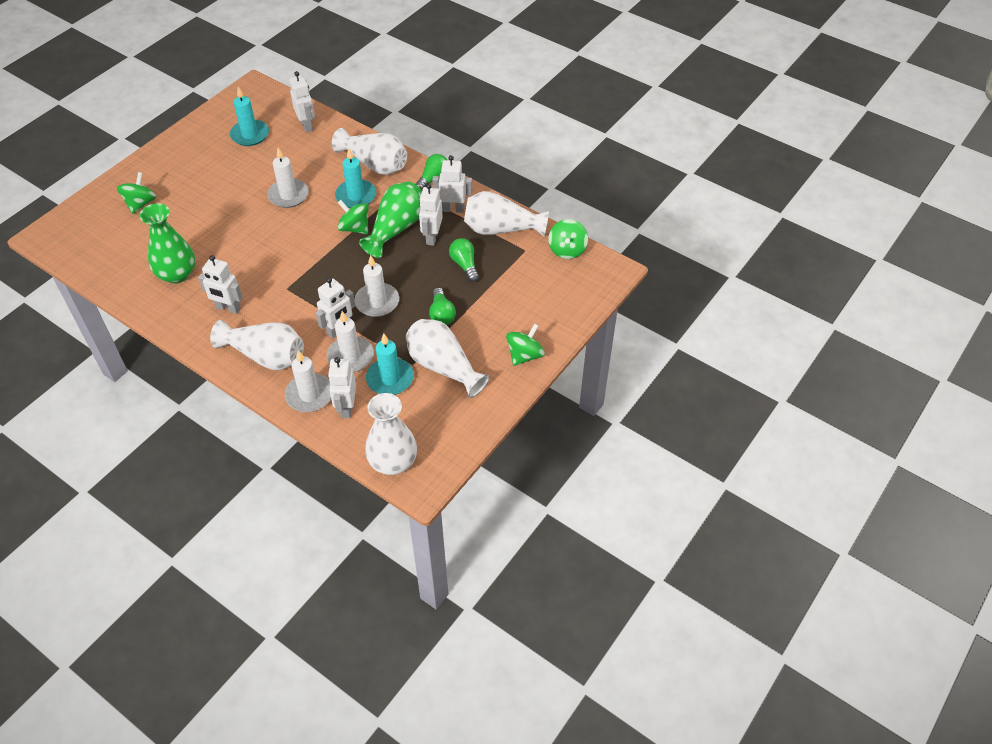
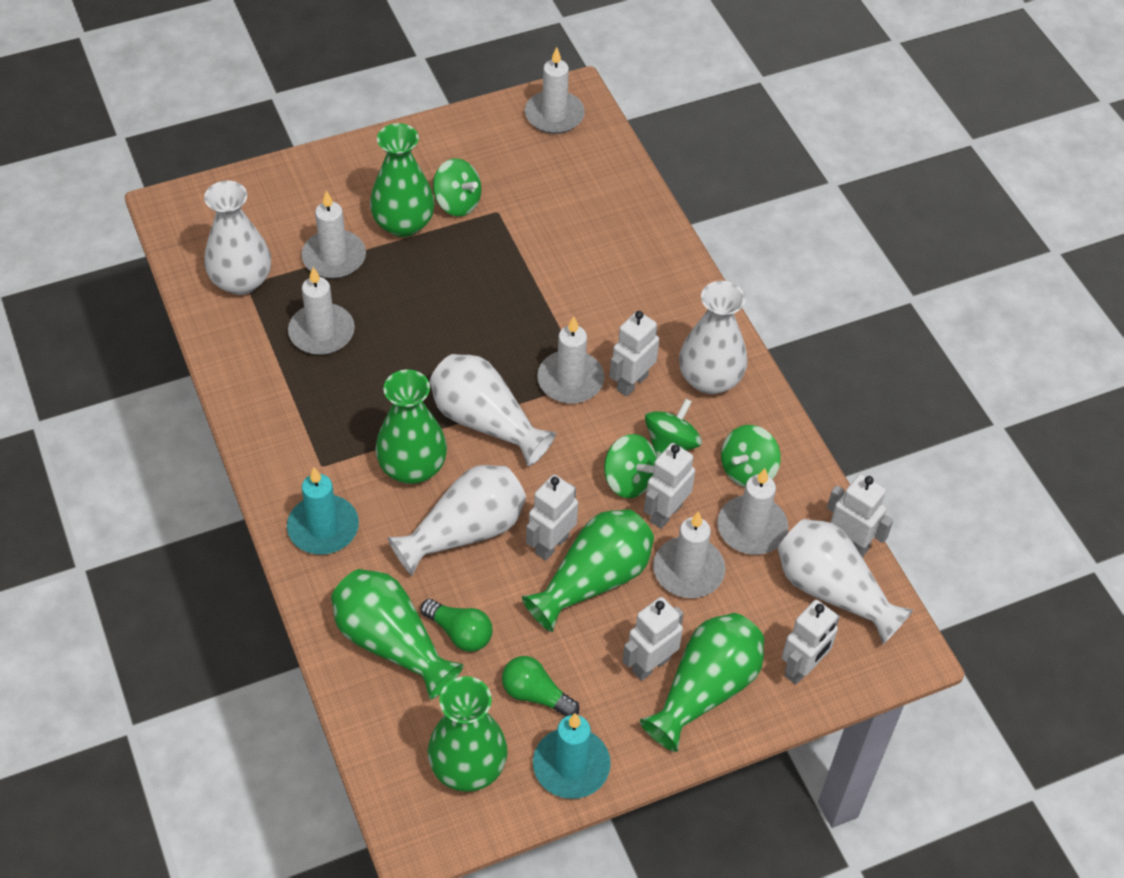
green light bulb: 3 -> 2
green vase: 2 -> 6
turquoise candle: 3 -> 2
white candle: 4 -> 6

